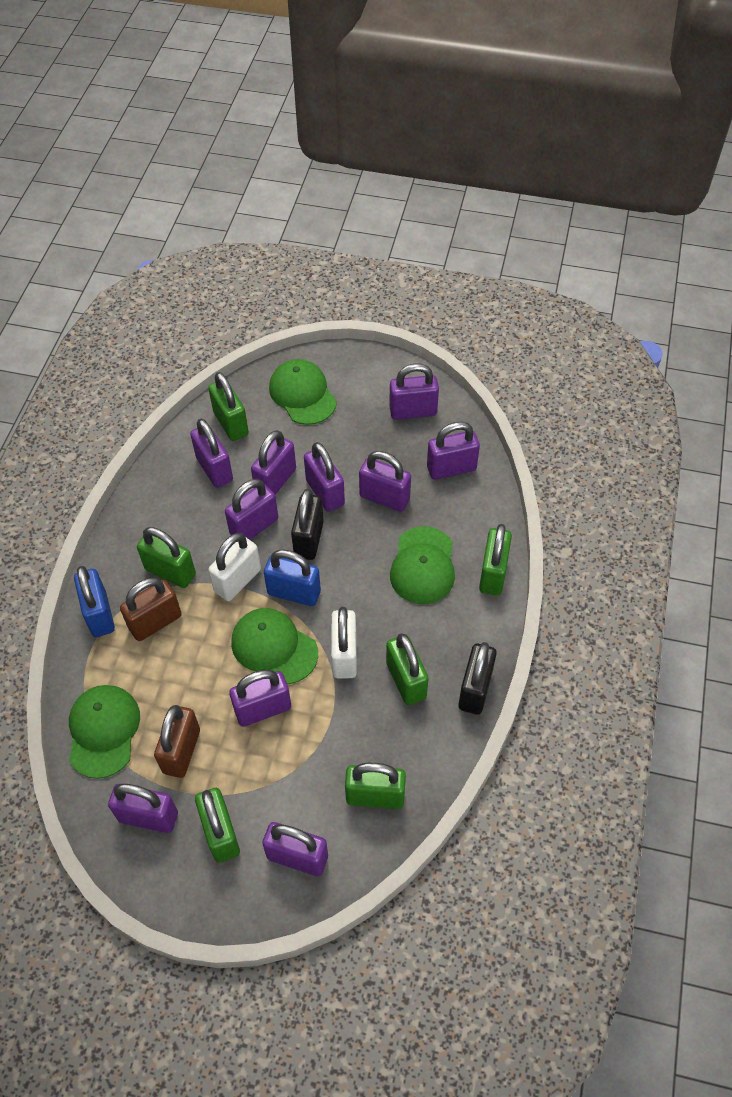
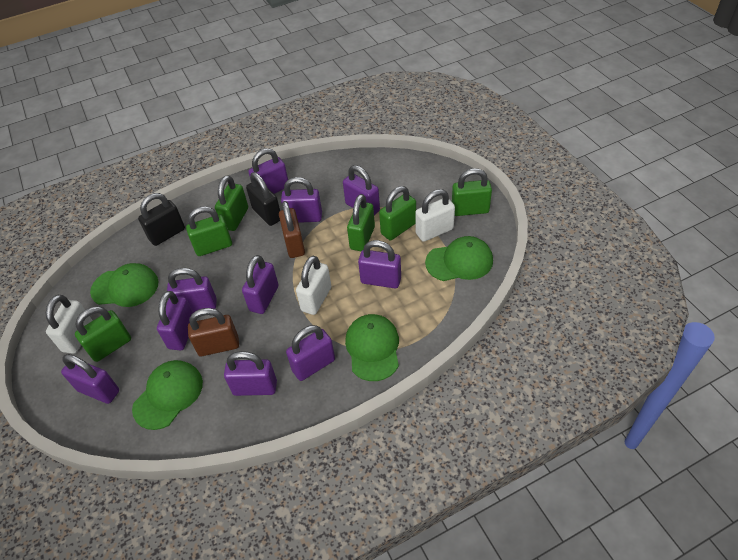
blue padlock: 2 -> 0
white padlock: 2 -> 3

